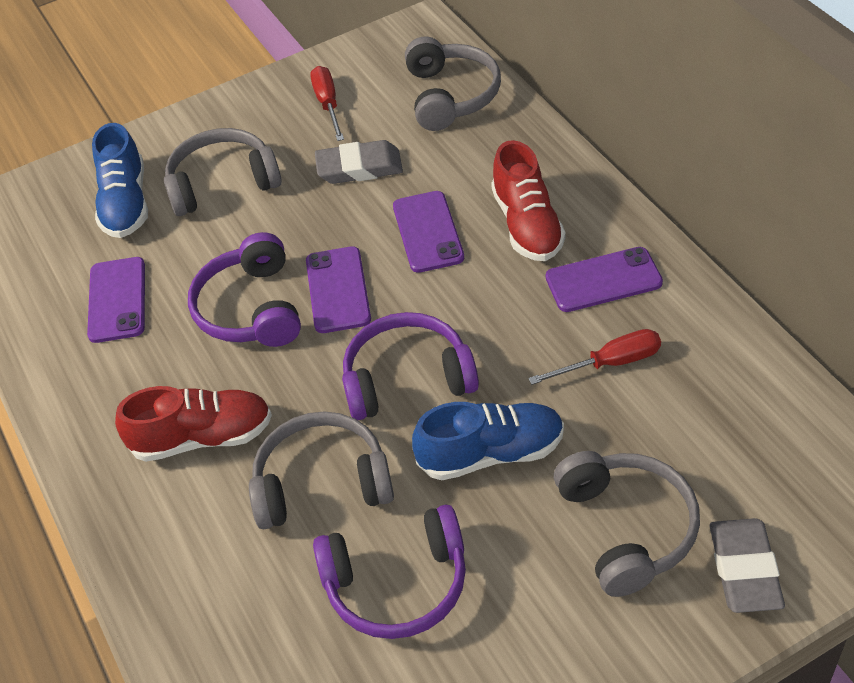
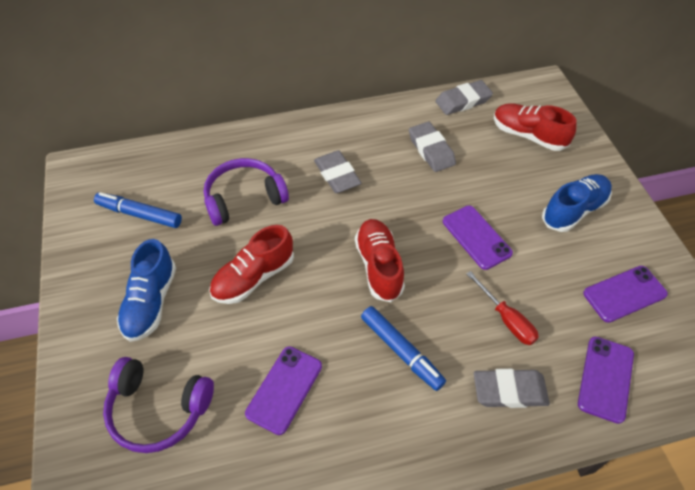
blue marker: 0 -> 2
grey eraser: 2 -> 4
grey headphones: 4 -> 0
purple headphones: 3 -> 2
red screwdriver: 2 -> 1
red shoe: 2 -> 3

